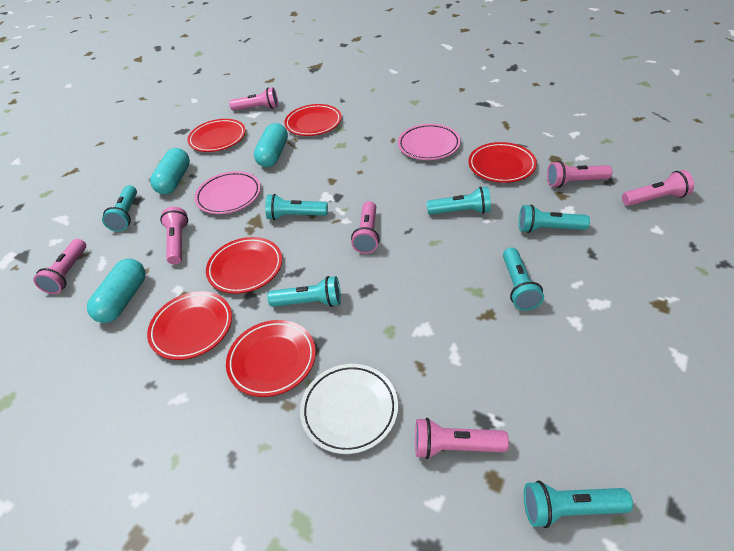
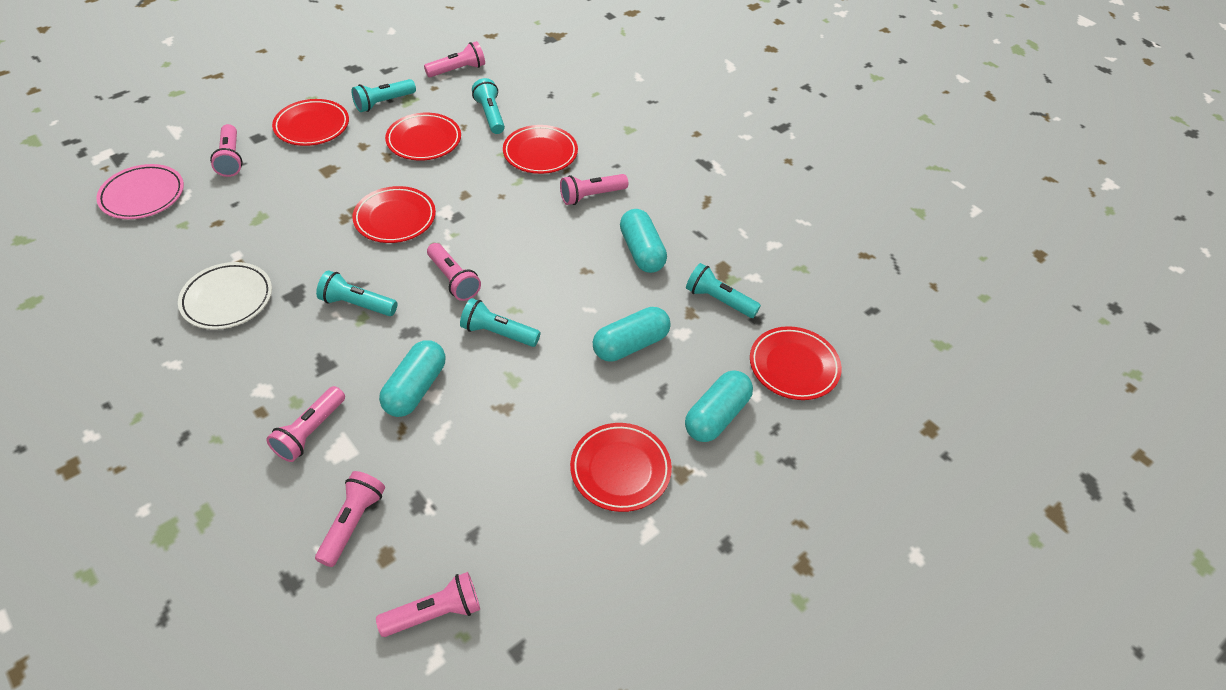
pink plate: 2 -> 1
turquoise capsule: 3 -> 4
turquoise flashlight: 7 -> 5

